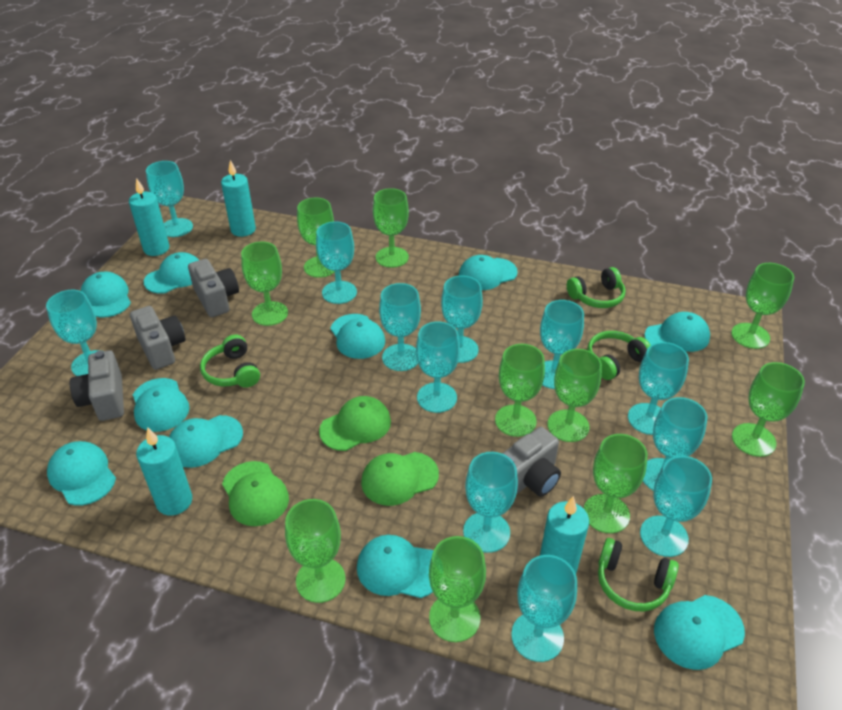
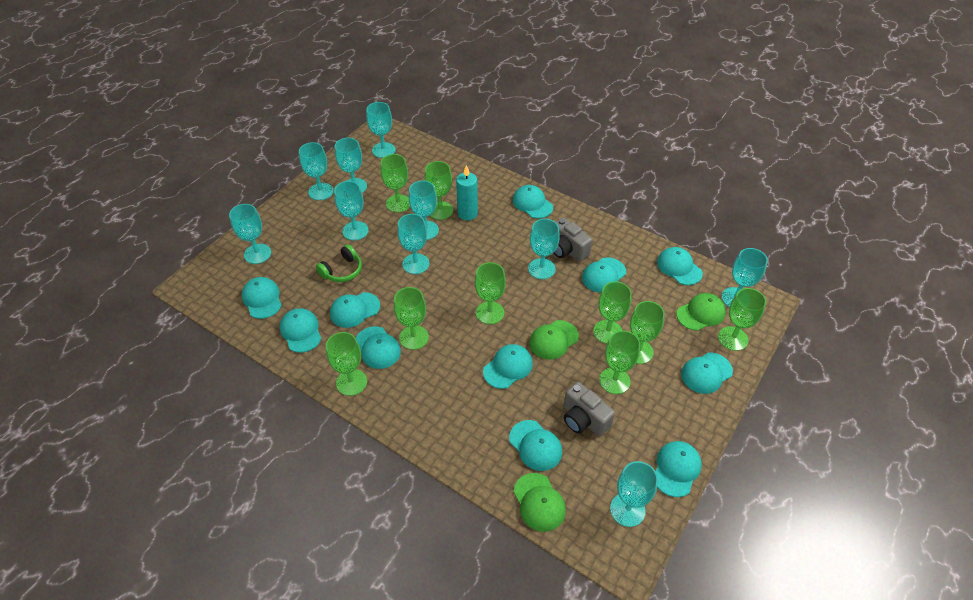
green goblet: 10 -> 9
green headphones: 4 -> 1
grey camera: 4 -> 2
turquoise candle: 4 -> 1
turquoise cap: 10 -> 11
turquoise goblet: 12 -> 10

